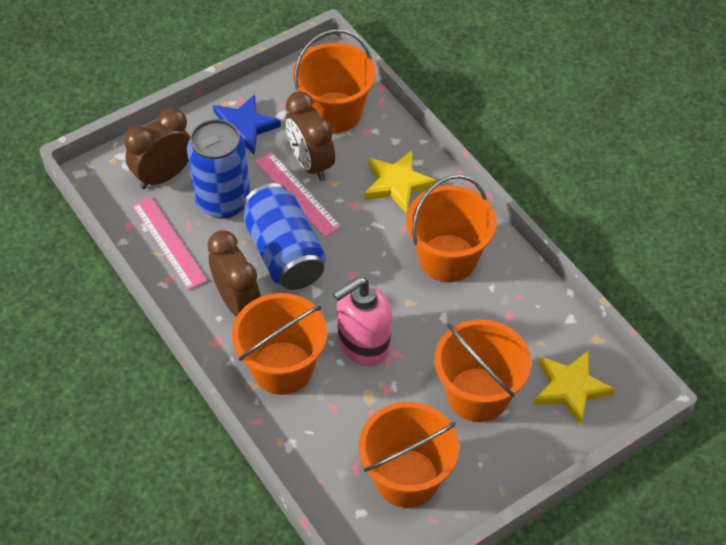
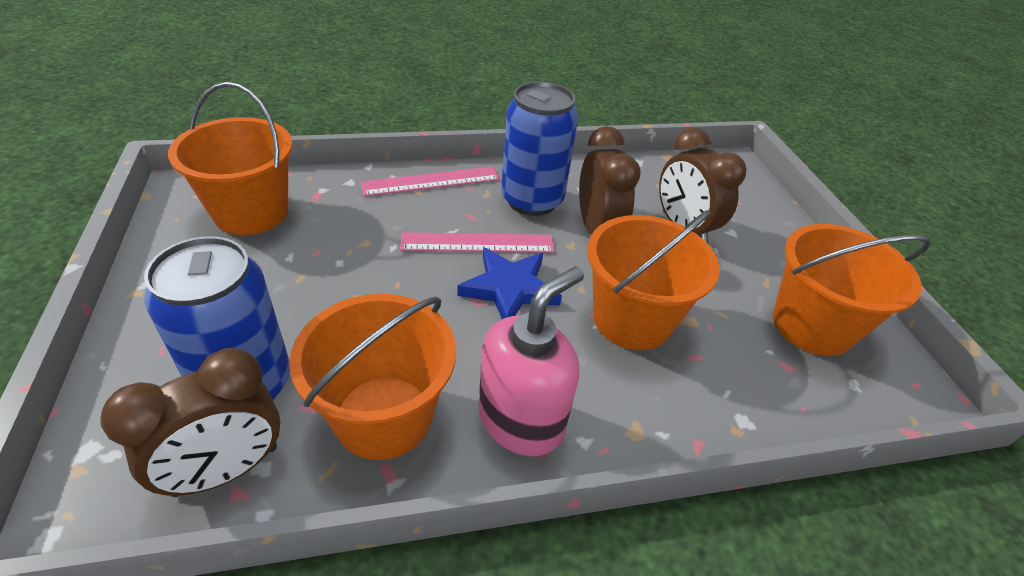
orange bucket: 5 -> 4
yellow star: 2 -> 0

